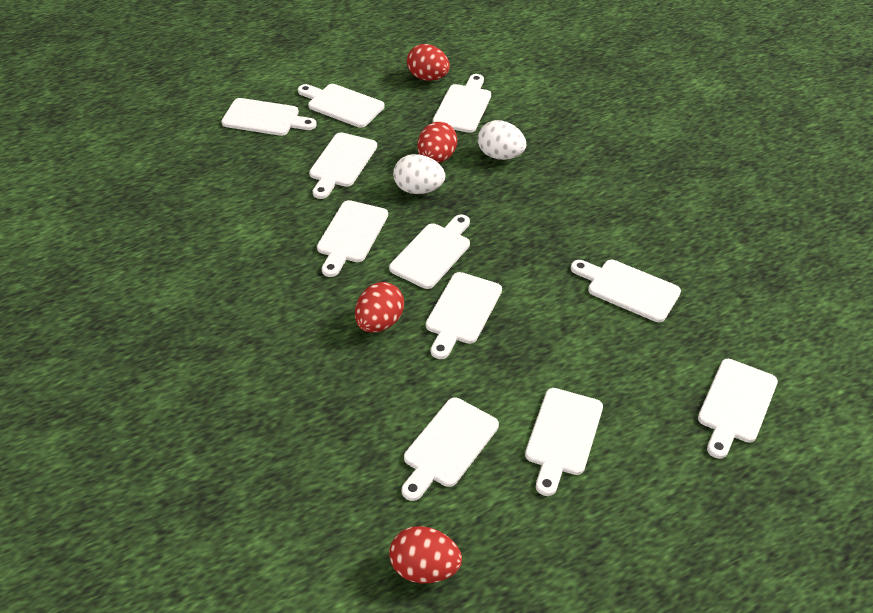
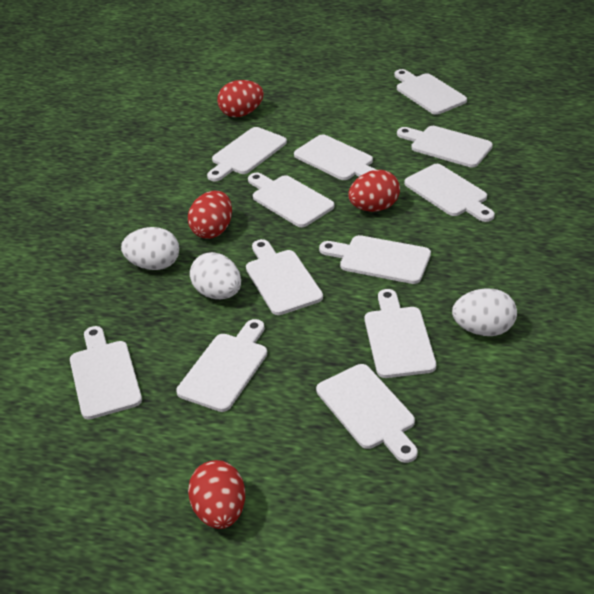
white cutting board: 11 -> 12
white egg: 2 -> 3

